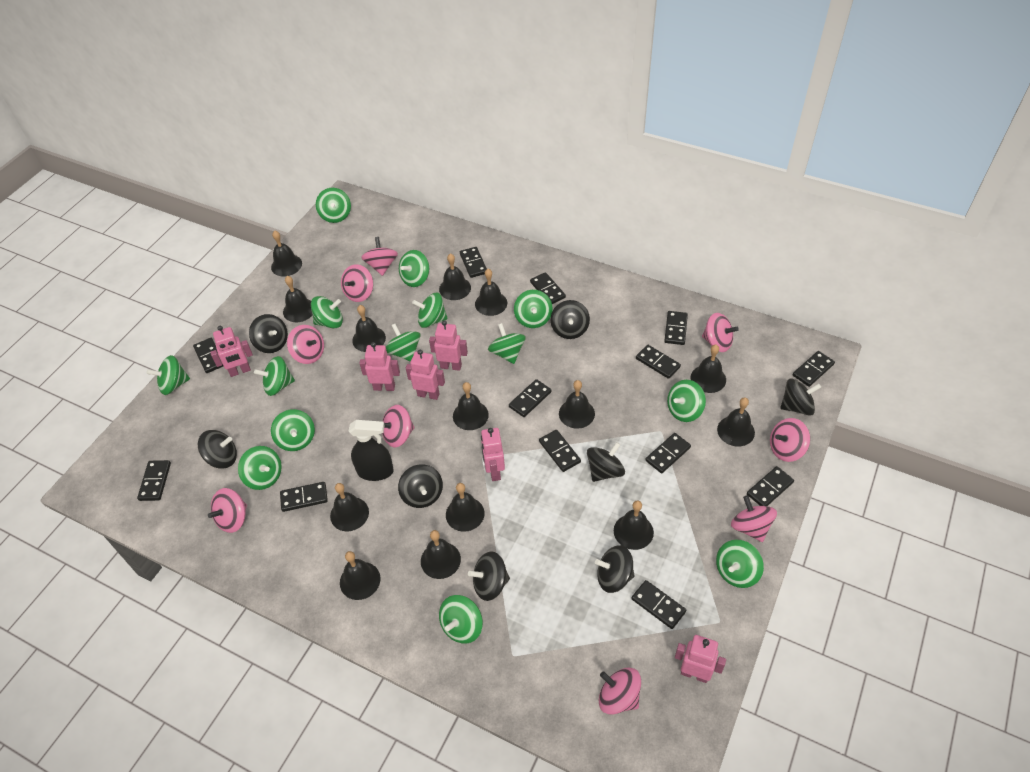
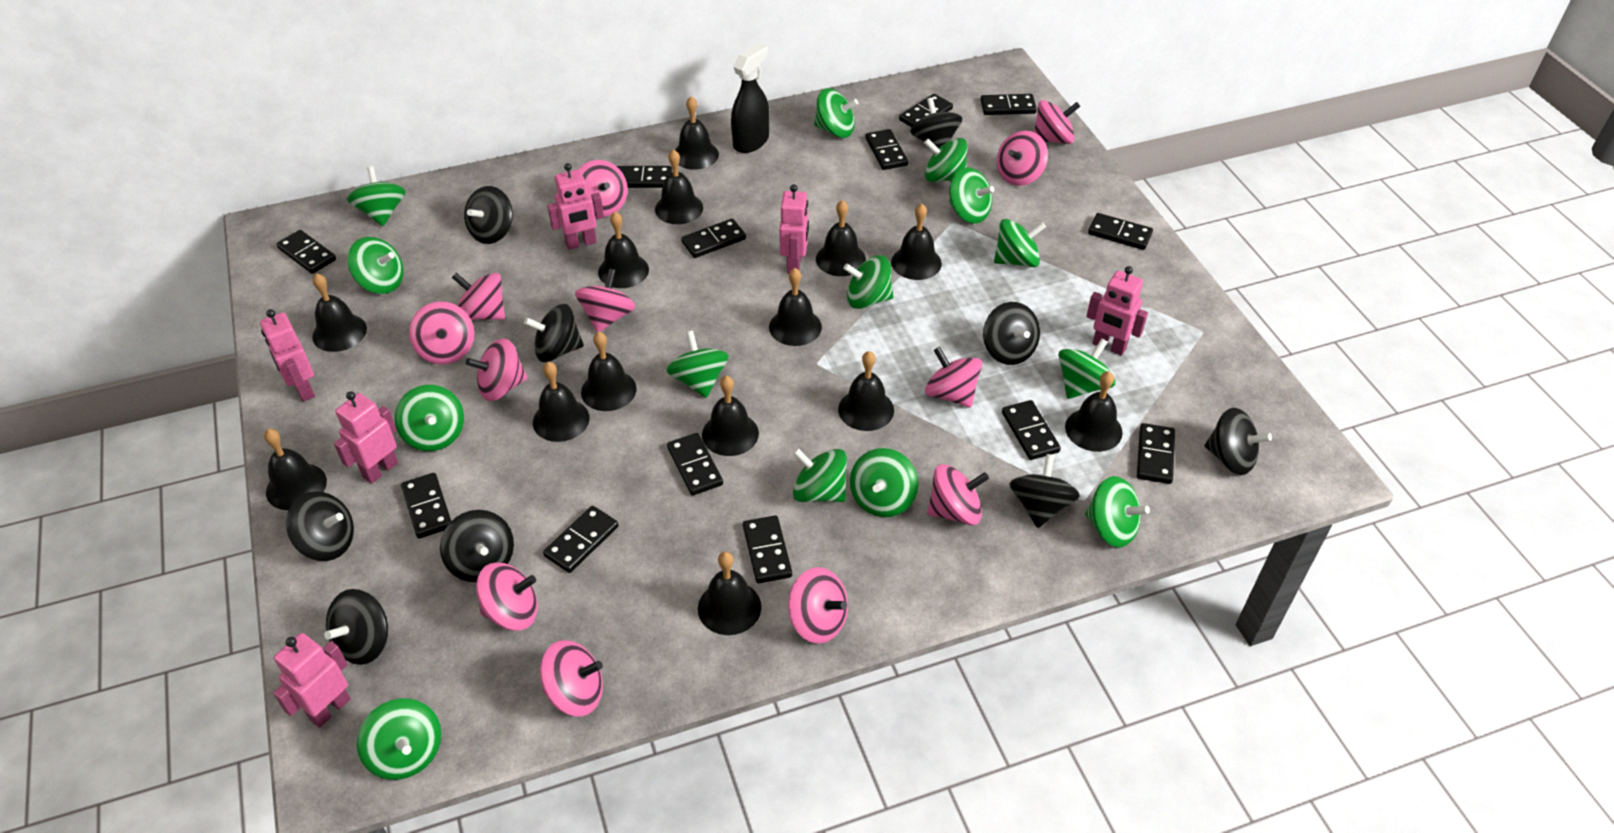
black spinning top: 8 -> 9
pink spinning top: 9 -> 12

